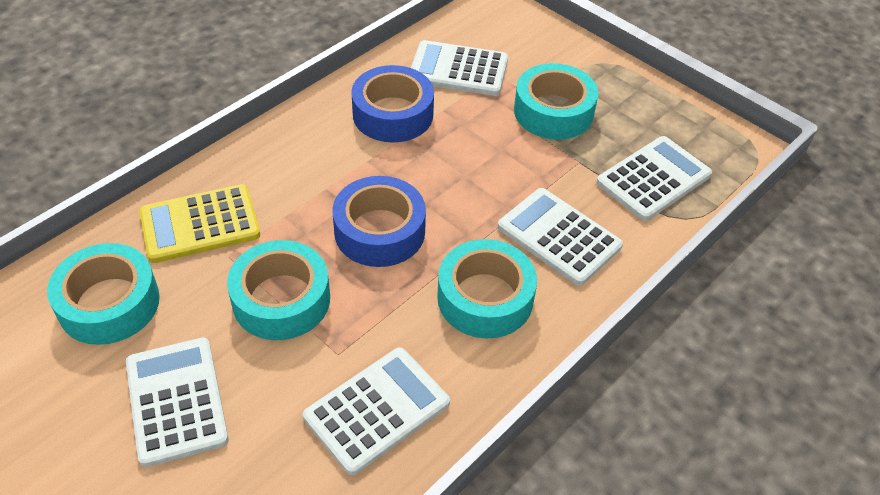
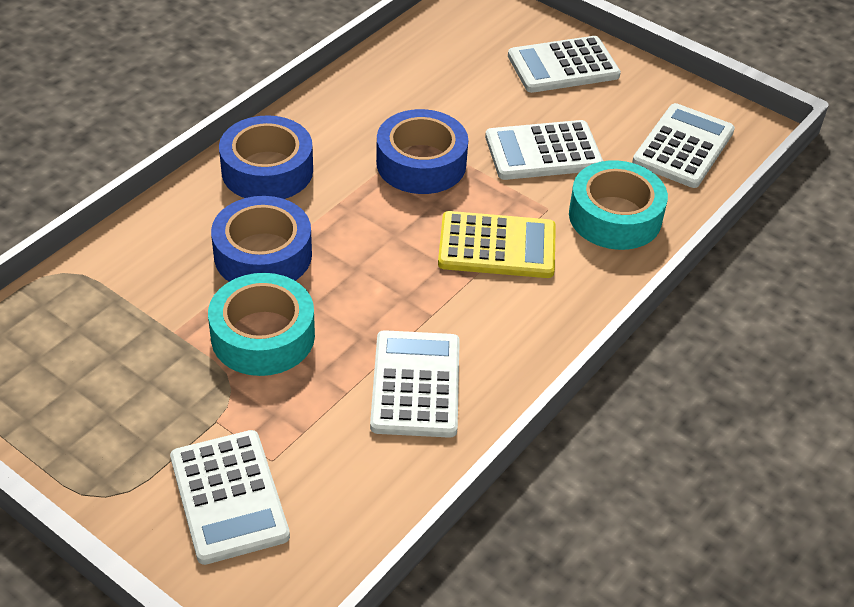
blue tape: 2 -> 3
turquoise tape: 4 -> 2

